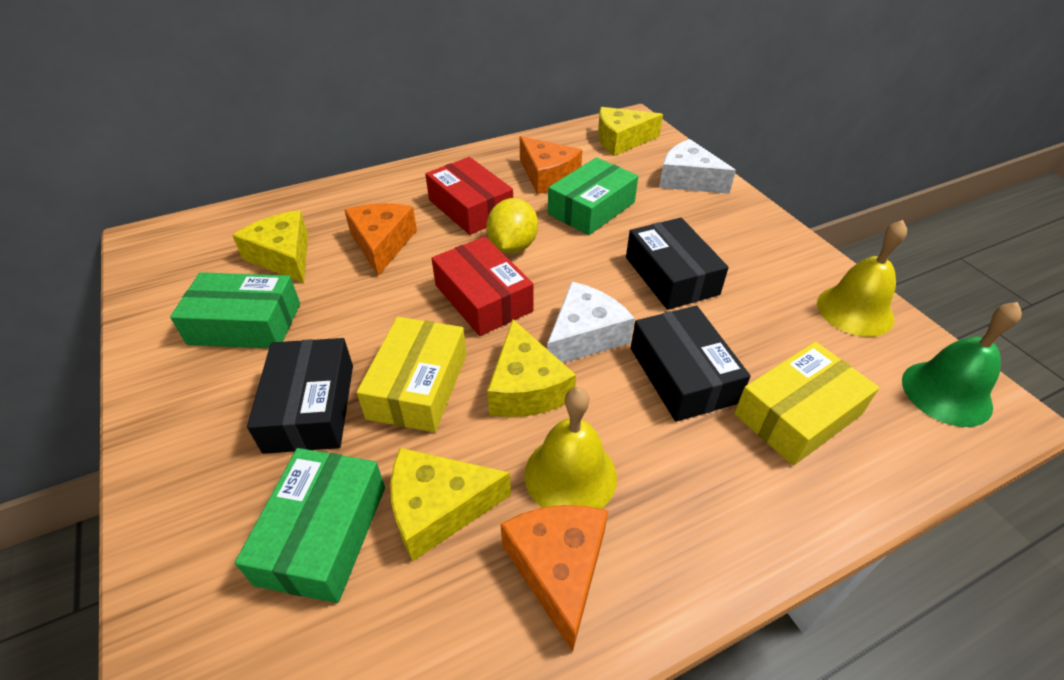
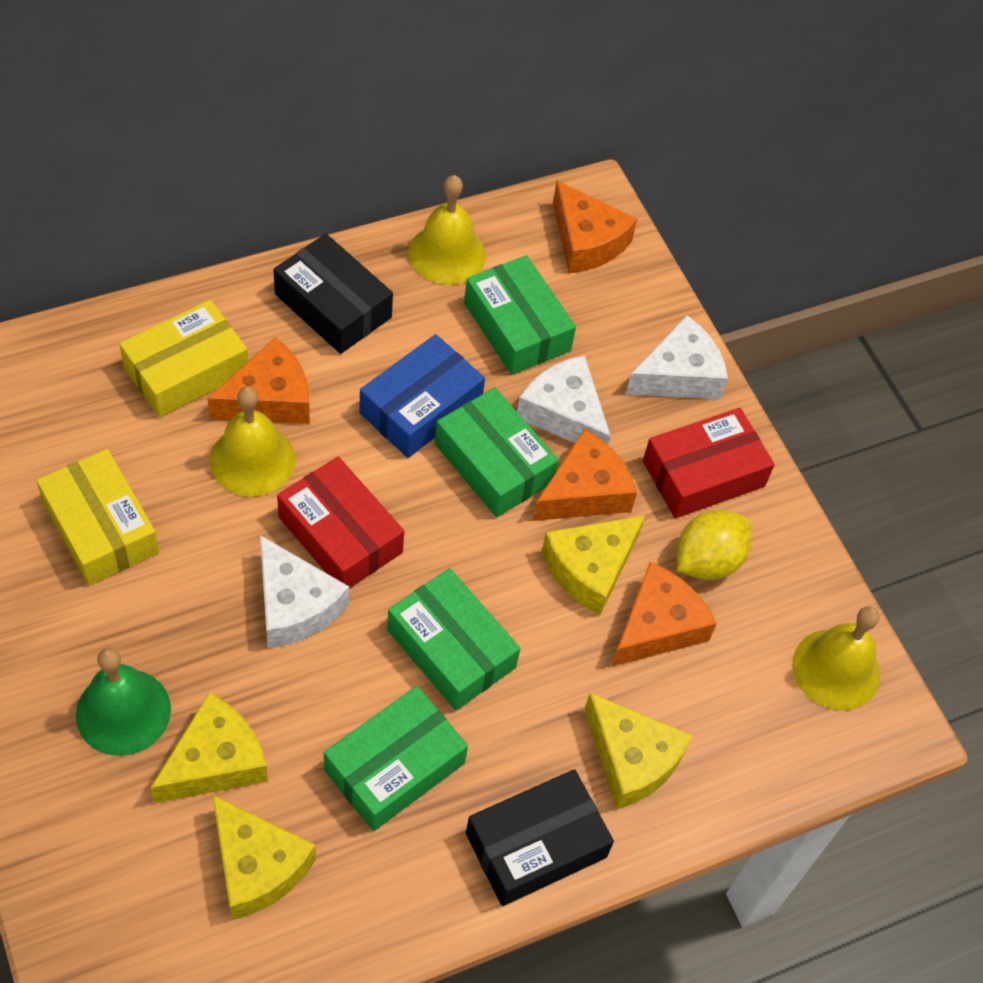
black box: 3 -> 2
blue box: 0 -> 1
green box: 3 -> 4
orange cheese: 3 -> 4
white cheese: 2 -> 3
yellow bell: 2 -> 3

